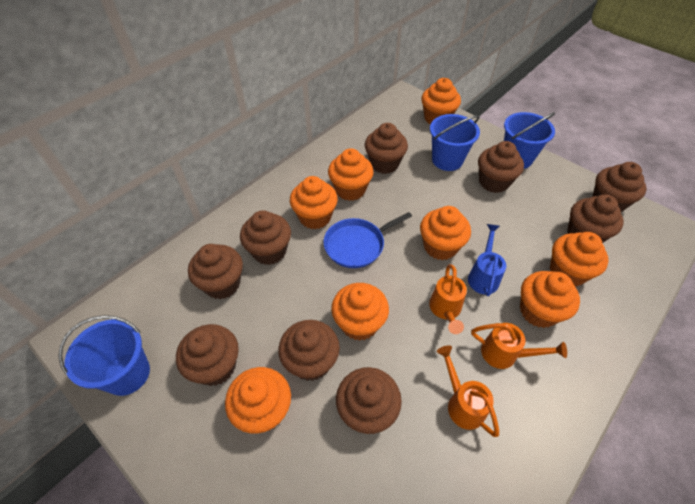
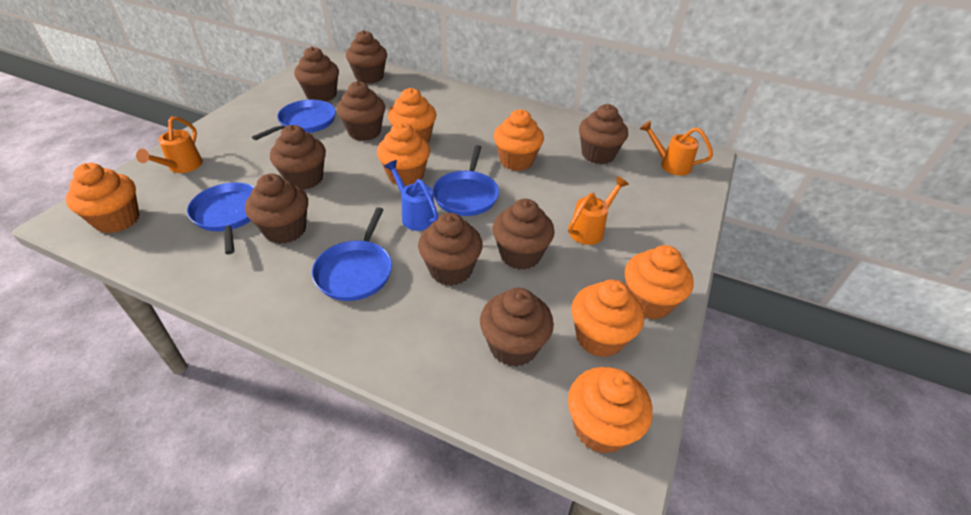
blue bucket: 3 -> 0
blue pan: 1 -> 4
orange cupcake: 8 -> 7

